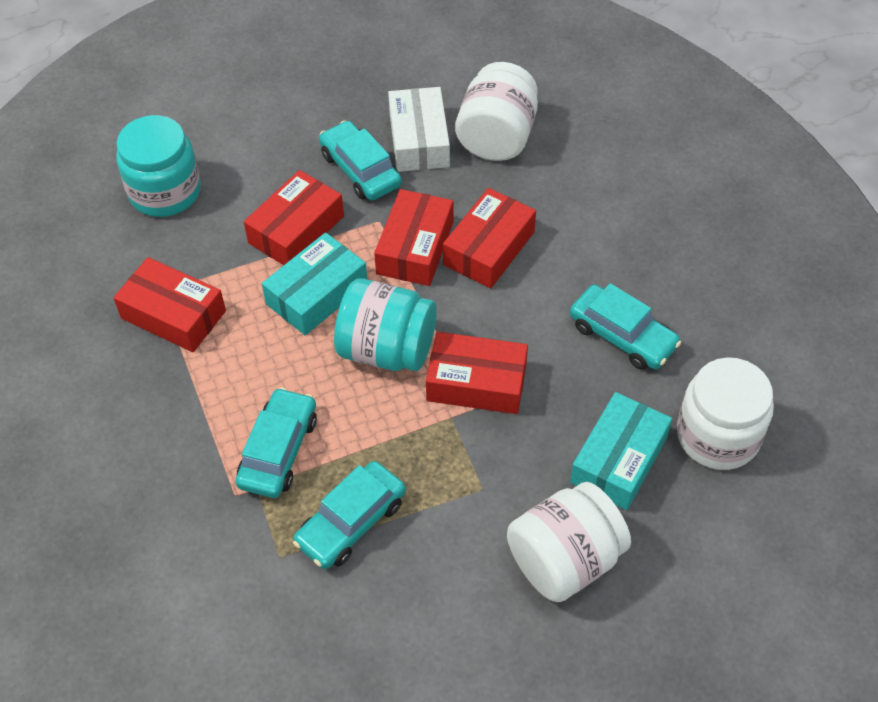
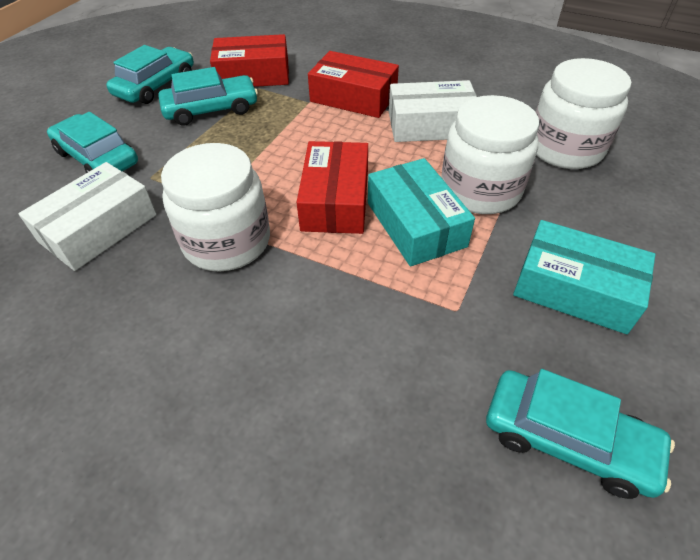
red box: 5 -> 3
turquoise jar: 2 -> 0
white box: 1 -> 2

